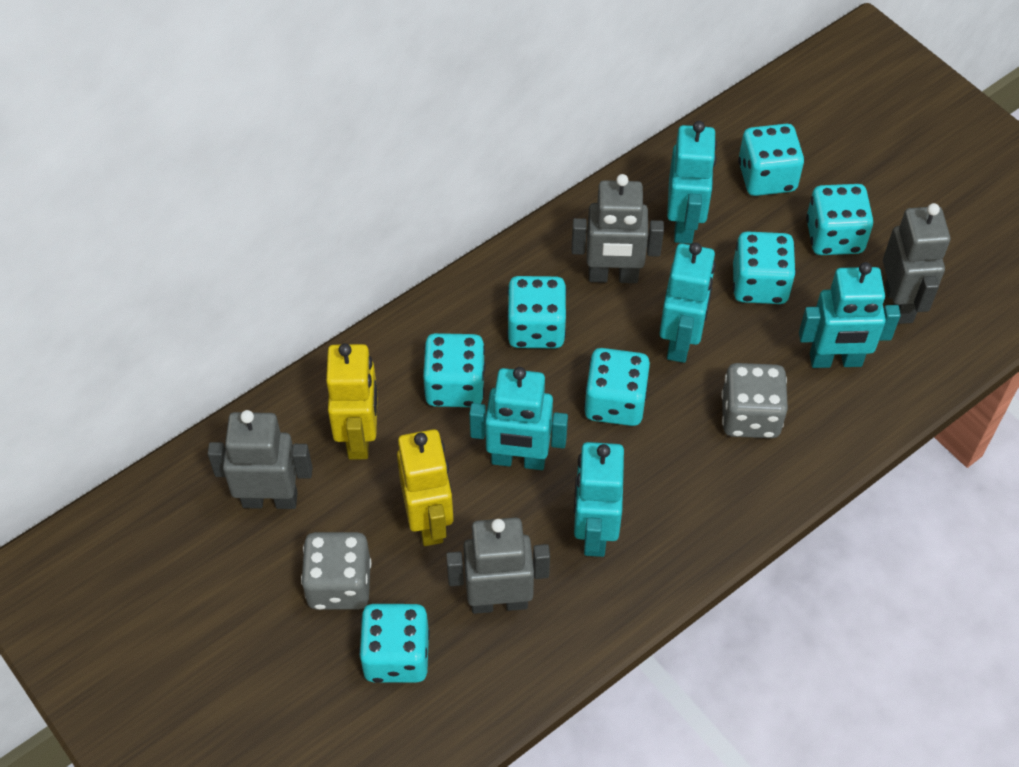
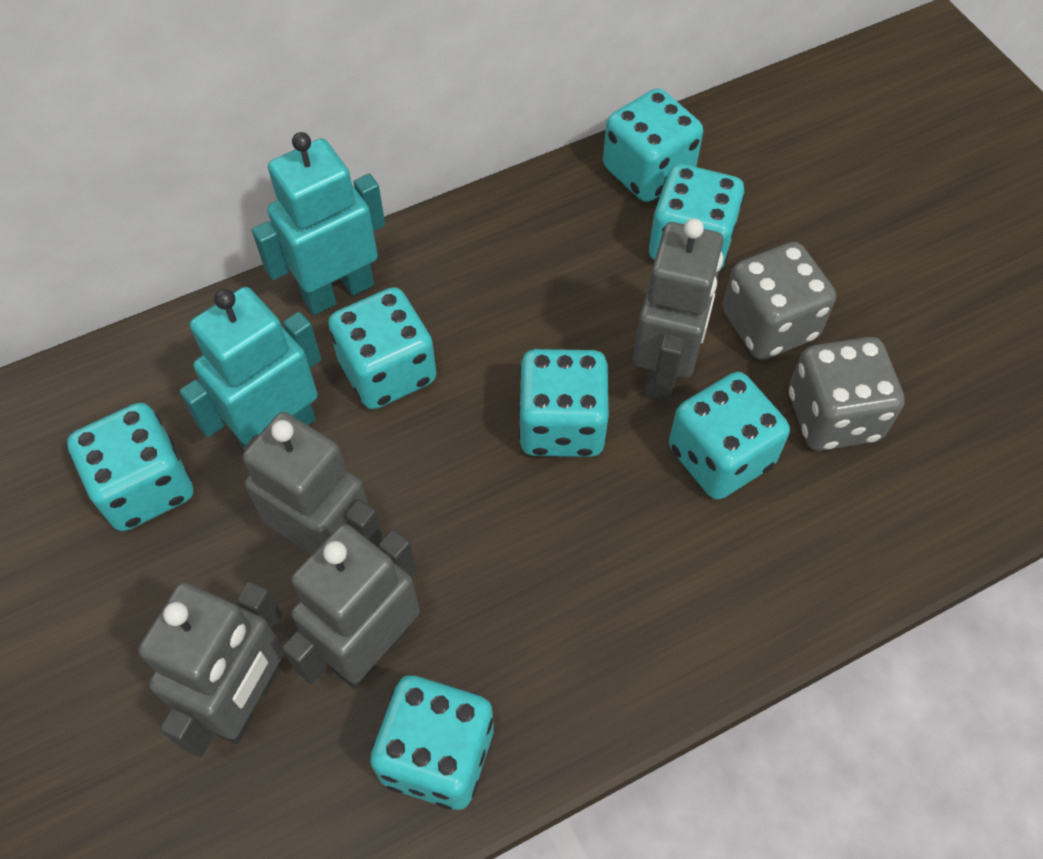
turquoise robot: 5 -> 2
yellow robot: 2 -> 0

